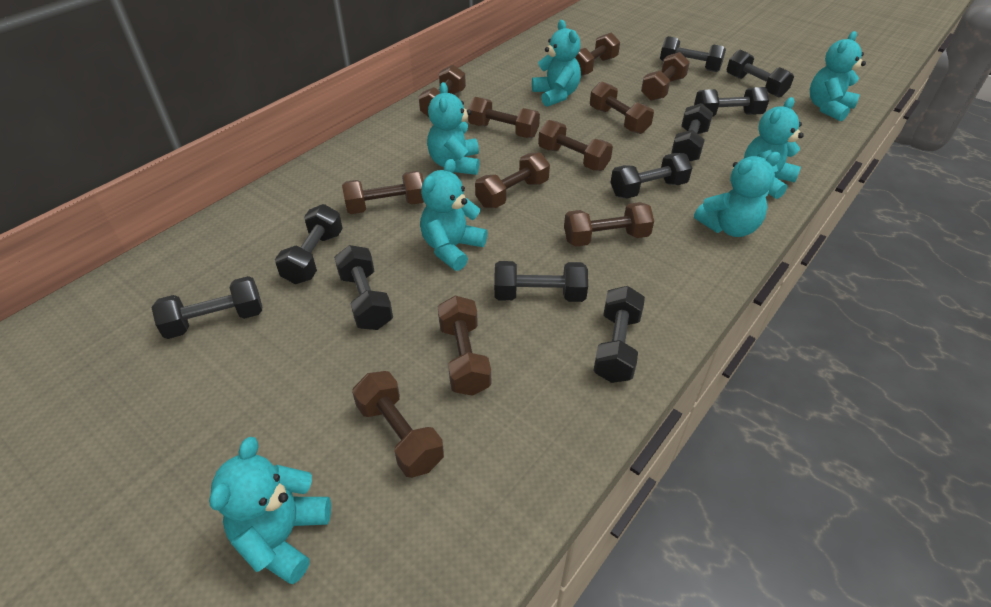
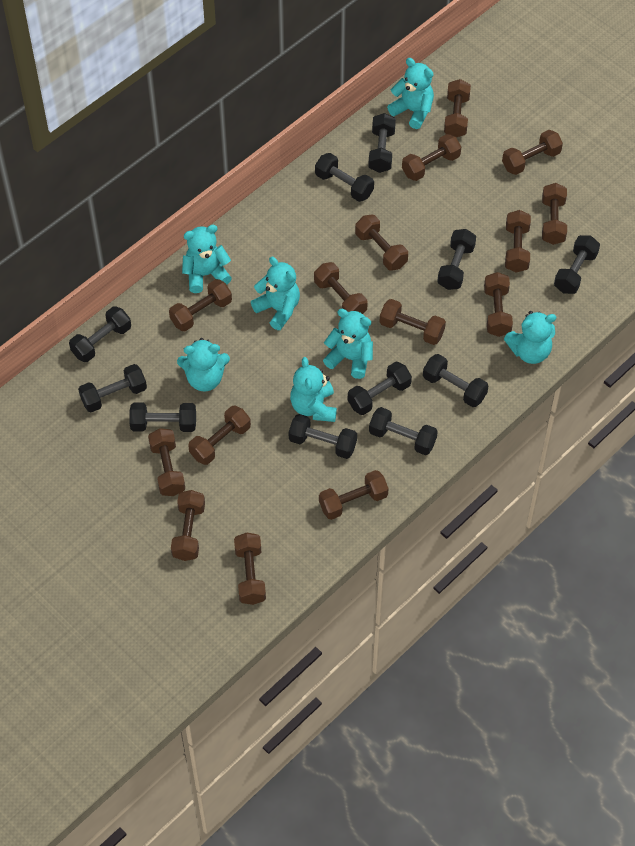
black dumbbell: 10 -> 11
brown dumbbell: 11 -> 15

